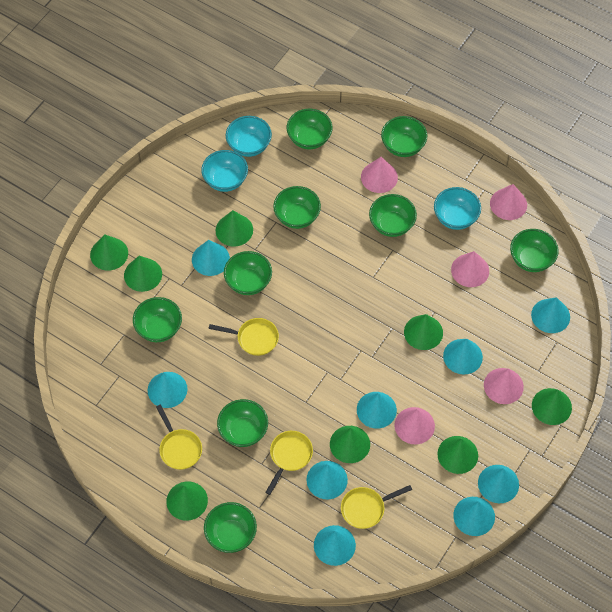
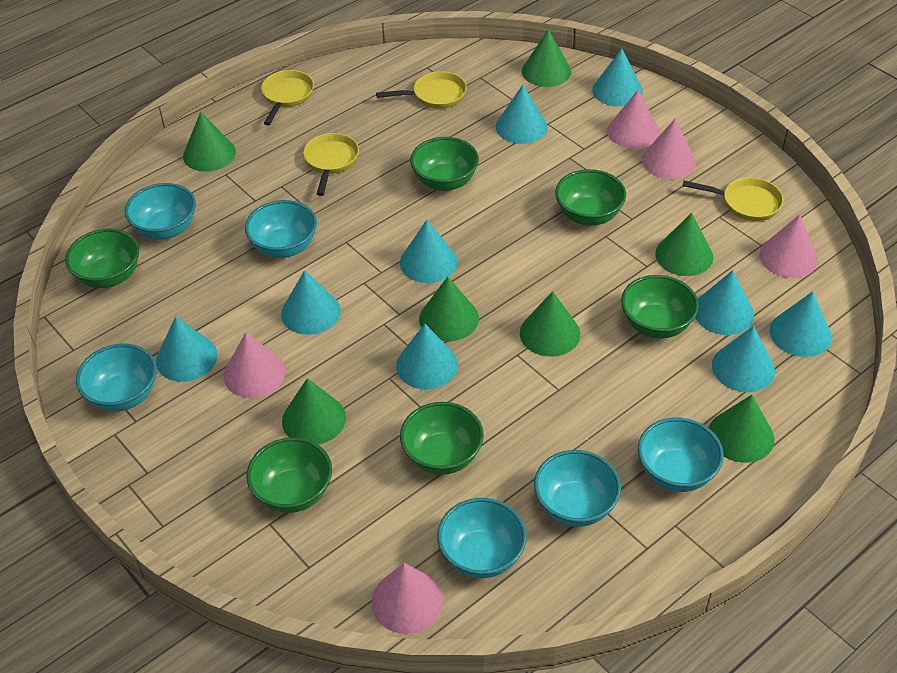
green bowl: 9 -> 6
green cone: 8 -> 7
turquoise bowl: 3 -> 6

